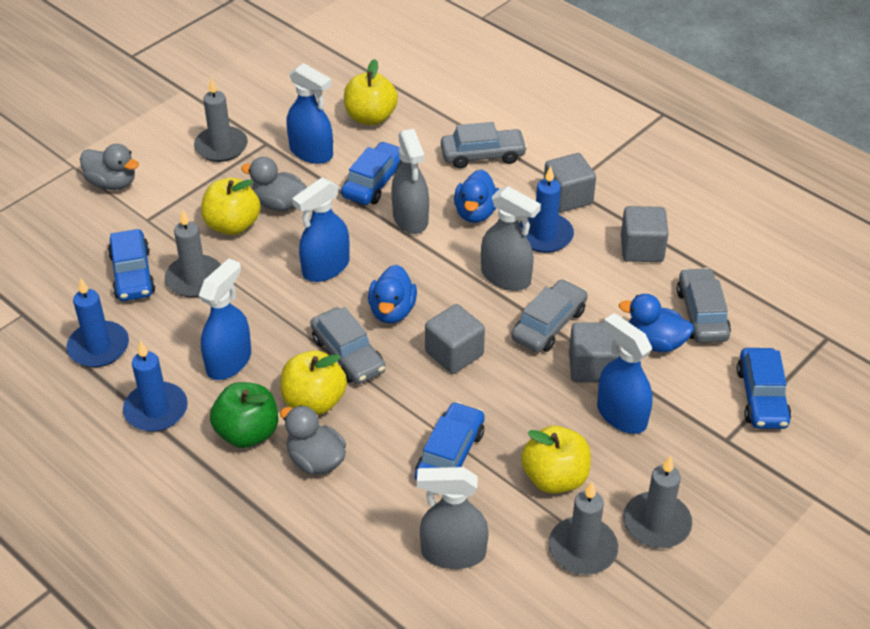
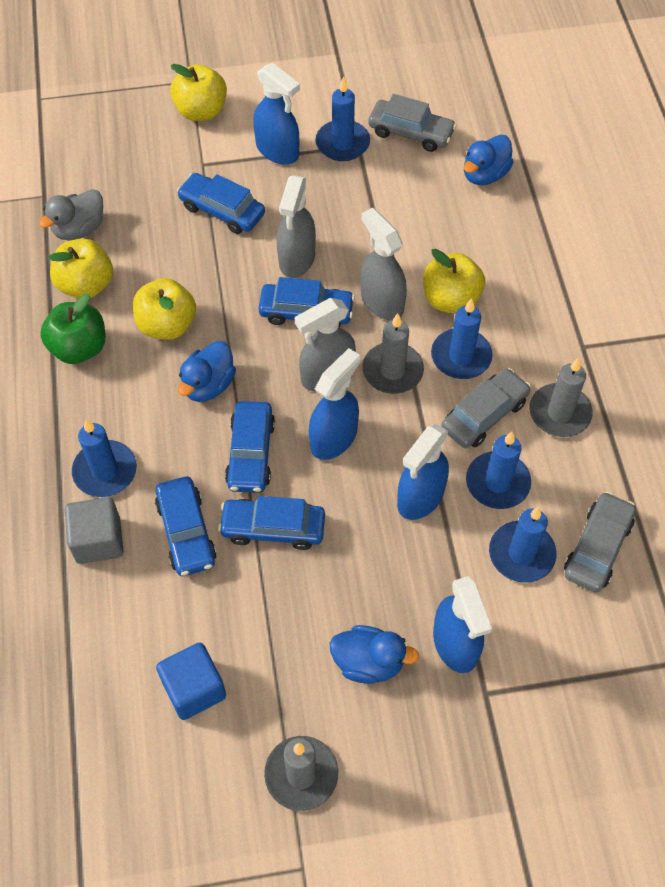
blue candle: 3 -> 5
blue car: 4 -> 5
blue cube: 0 -> 1
grey candle: 4 -> 3
grey car: 4 -> 3
grey cube: 4 -> 1
grey duck: 3 -> 1

